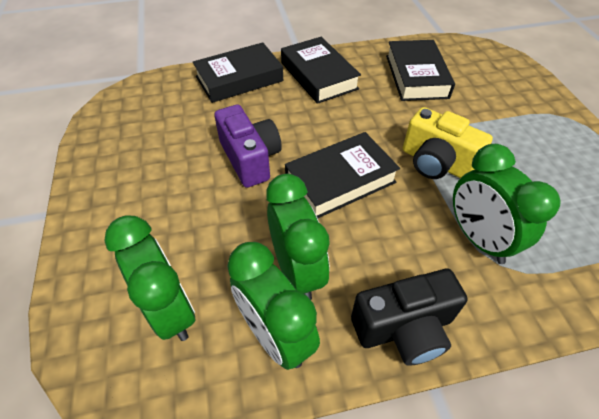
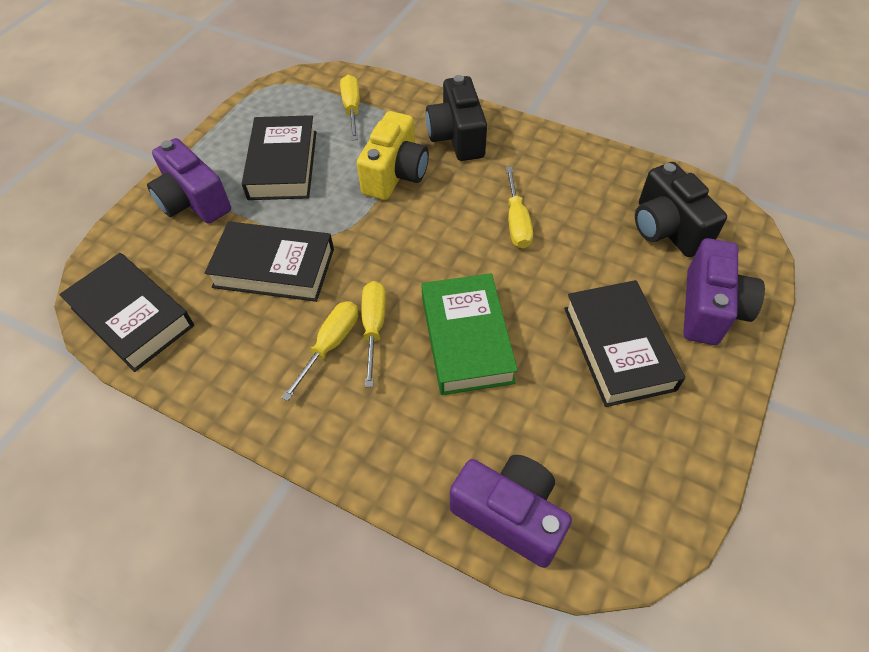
black camera: 1 -> 2
green book: 0 -> 1
green clock: 4 -> 0
purple camera: 1 -> 3
yellow screwdriver: 0 -> 4

